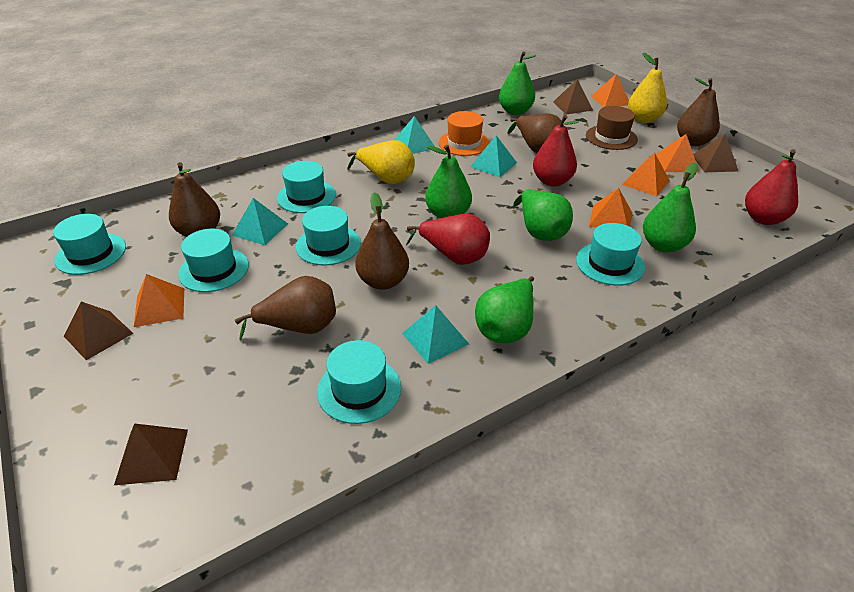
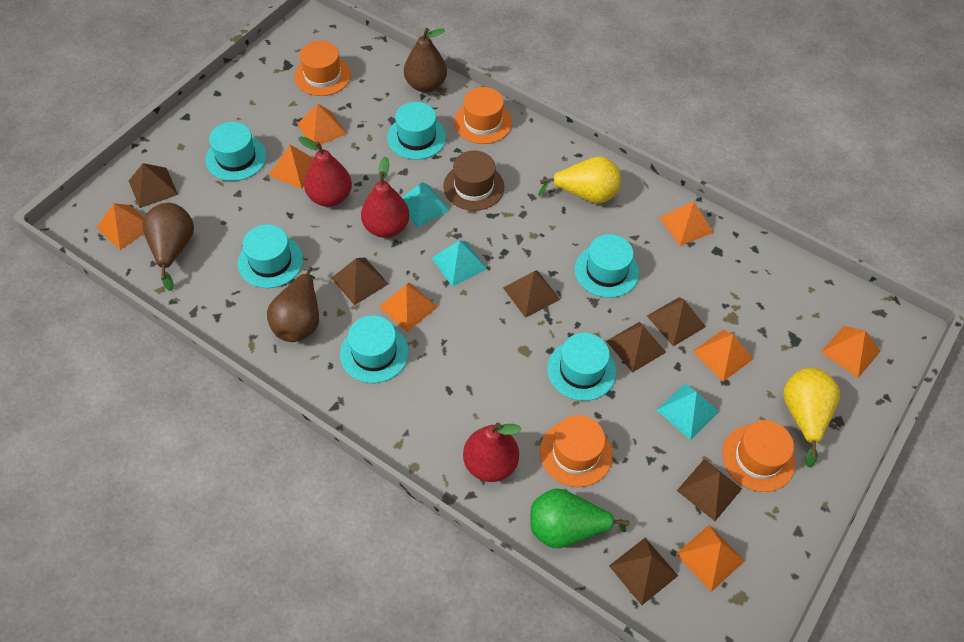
brown pear: 5 -> 3
brown pyramid: 4 -> 7
green pear: 5 -> 1
orange hat: 1 -> 4
orange pyramid: 5 -> 8
turquoise pyramid: 4 -> 3

